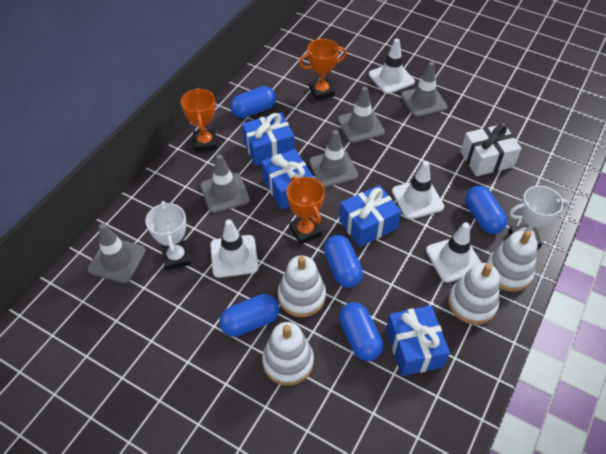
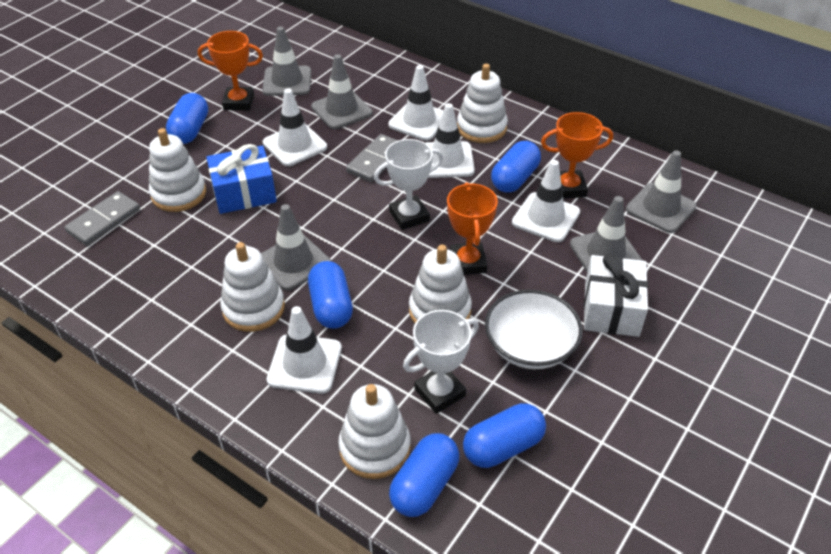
blue gift: 4 -> 1
grey domino: 0 -> 2
white bowl: 0 -> 1
white stacking toy: 4 -> 5
white traffic cone: 4 -> 5

